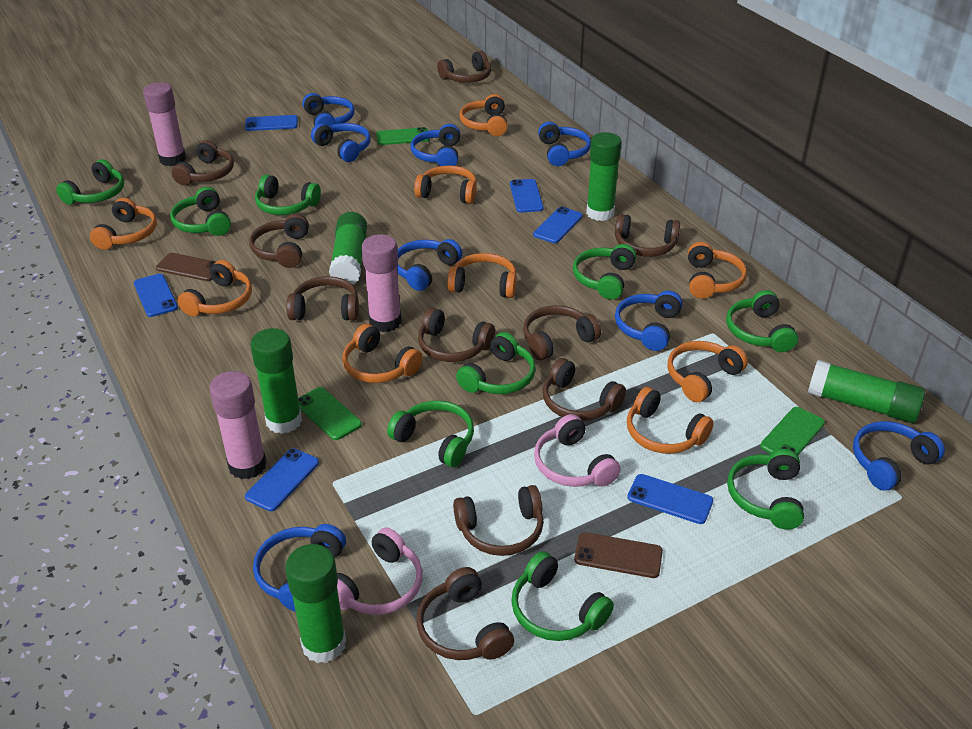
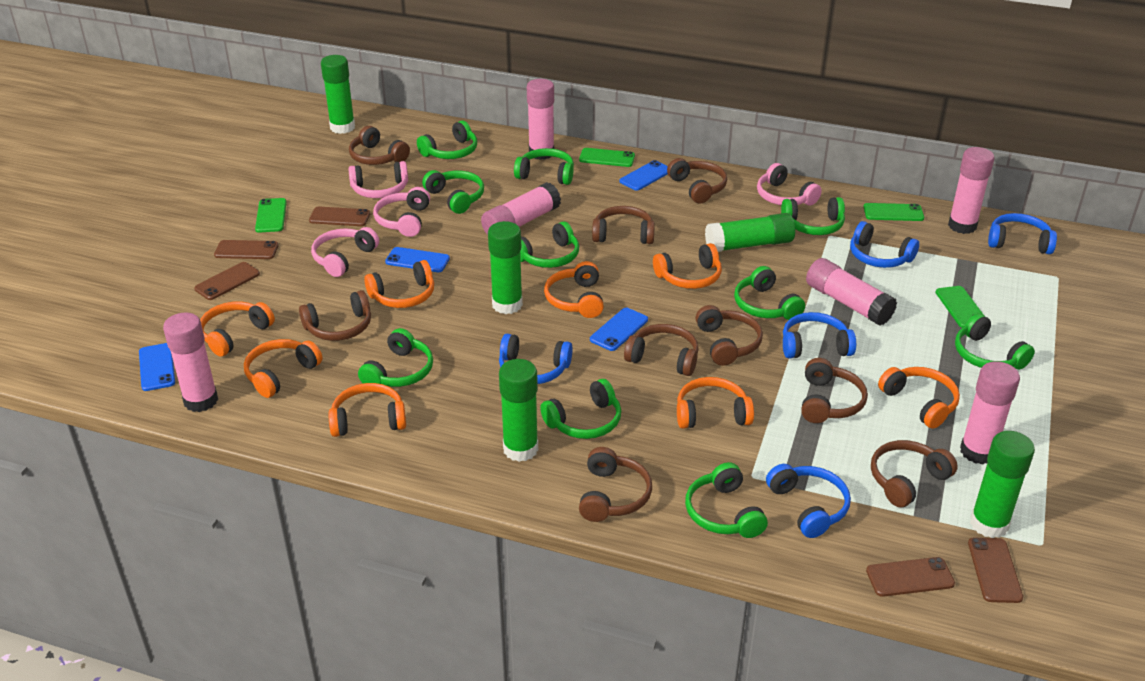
blue headphones: 8 -> 5
blue phone: 6 -> 4
brown headphones: 10 -> 9
brown phone: 2 -> 5
green headphones: 9 -> 10
green phone: 3 -> 4
orange headphones: 9 -> 8
pink glue stick: 3 -> 6
pink headphones: 2 -> 4

